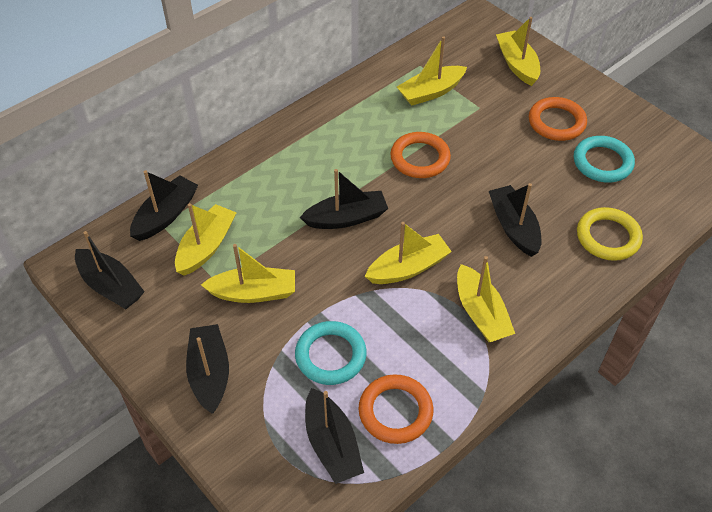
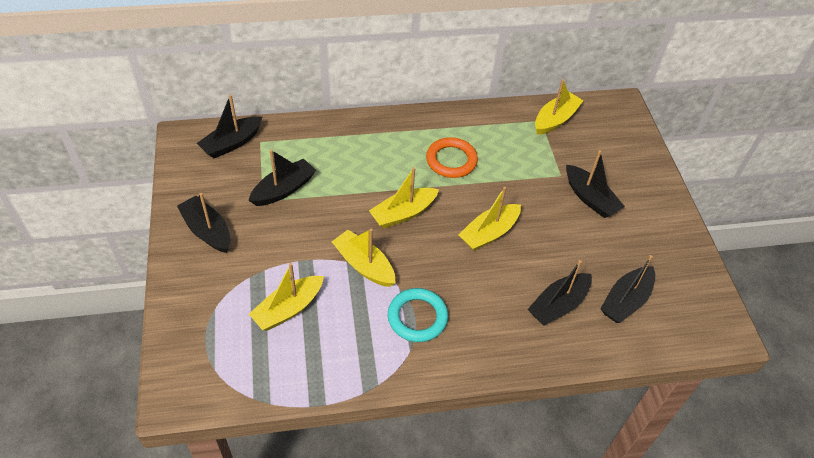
orange ring: 3 -> 1
turquoise ring: 2 -> 1
yellow boat: 6 -> 5
yellow ring: 1 -> 0

